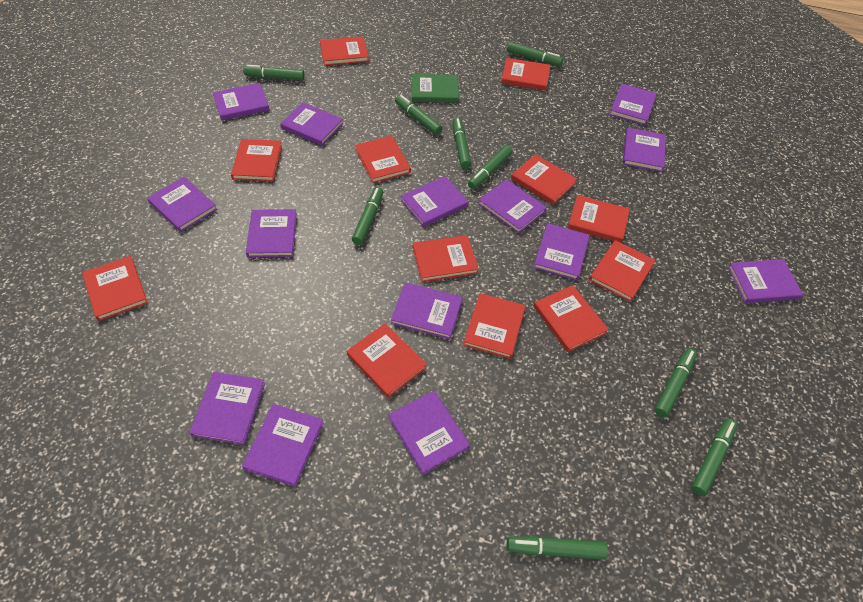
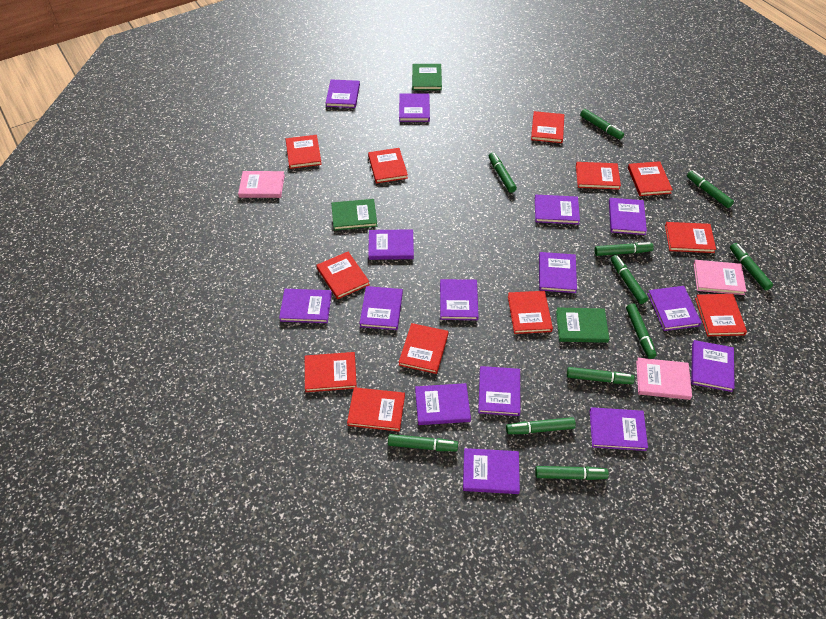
green book: 1 -> 3
green marker: 9 -> 11
pink book: 0 -> 3
purple book: 14 -> 15

